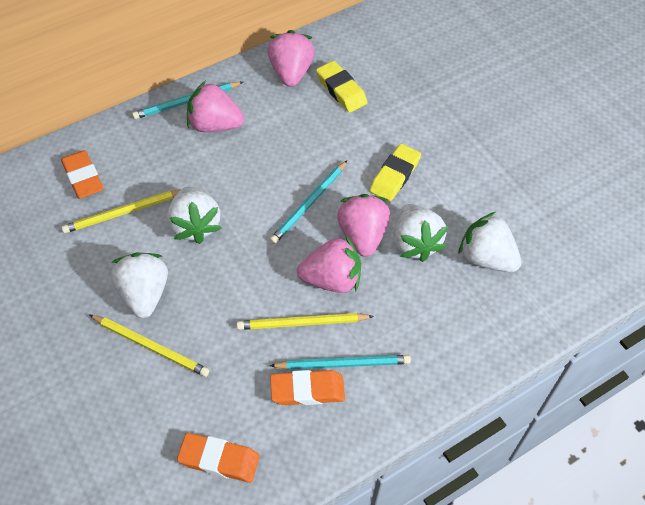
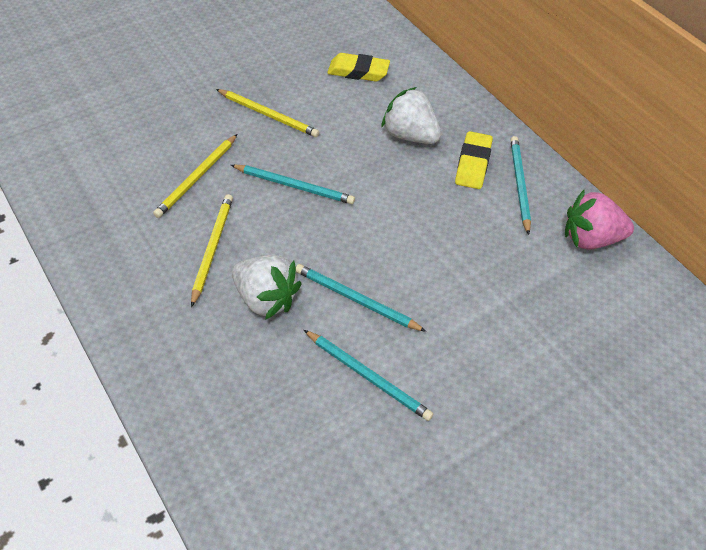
orange eraser: 3 -> 0
pink strawberry: 4 -> 1
turquoise pencil: 3 -> 4
white strawberry: 4 -> 2

